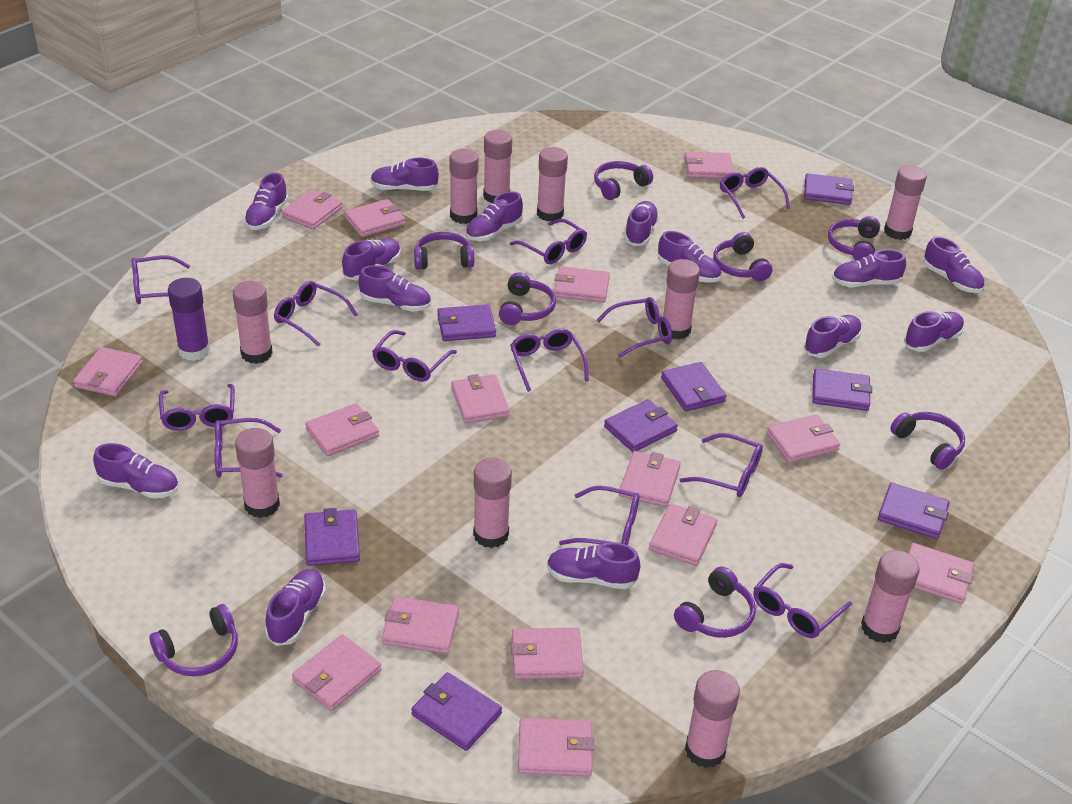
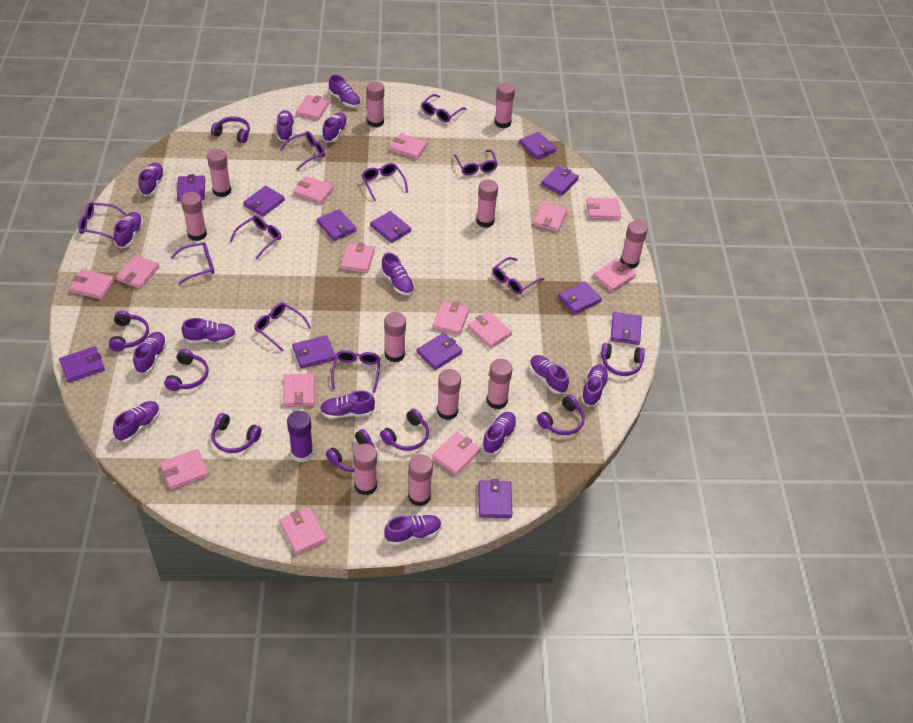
pink glue stick: 10 -> 11
purple glasses: 12 -> 10
purple wallet: 8 -> 12

